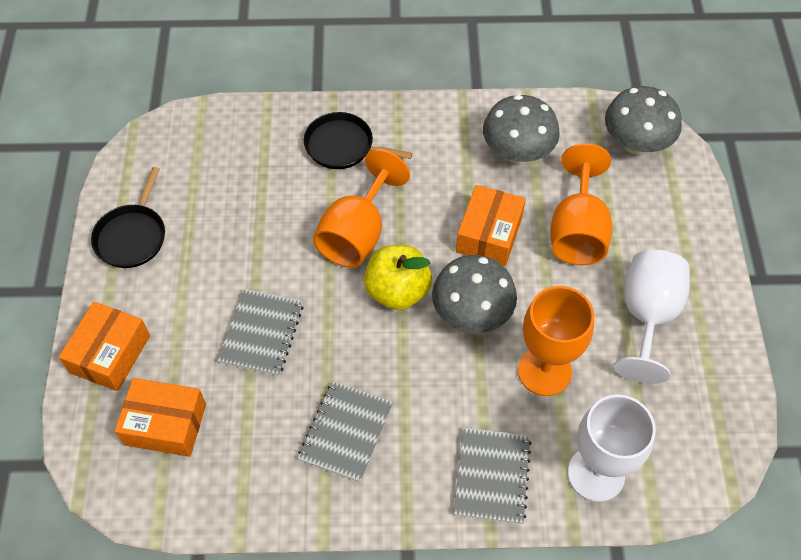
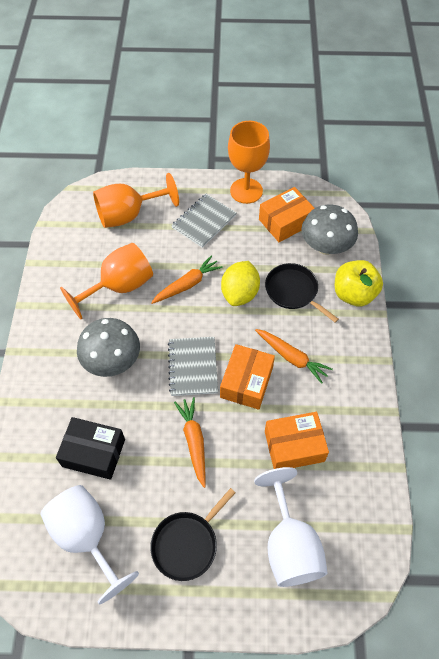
black box: 0 -> 1
grey mushroom: 3 -> 2
grey notebook: 3 -> 2
orange carrot: 0 -> 3
yellow lemon: 0 -> 1

